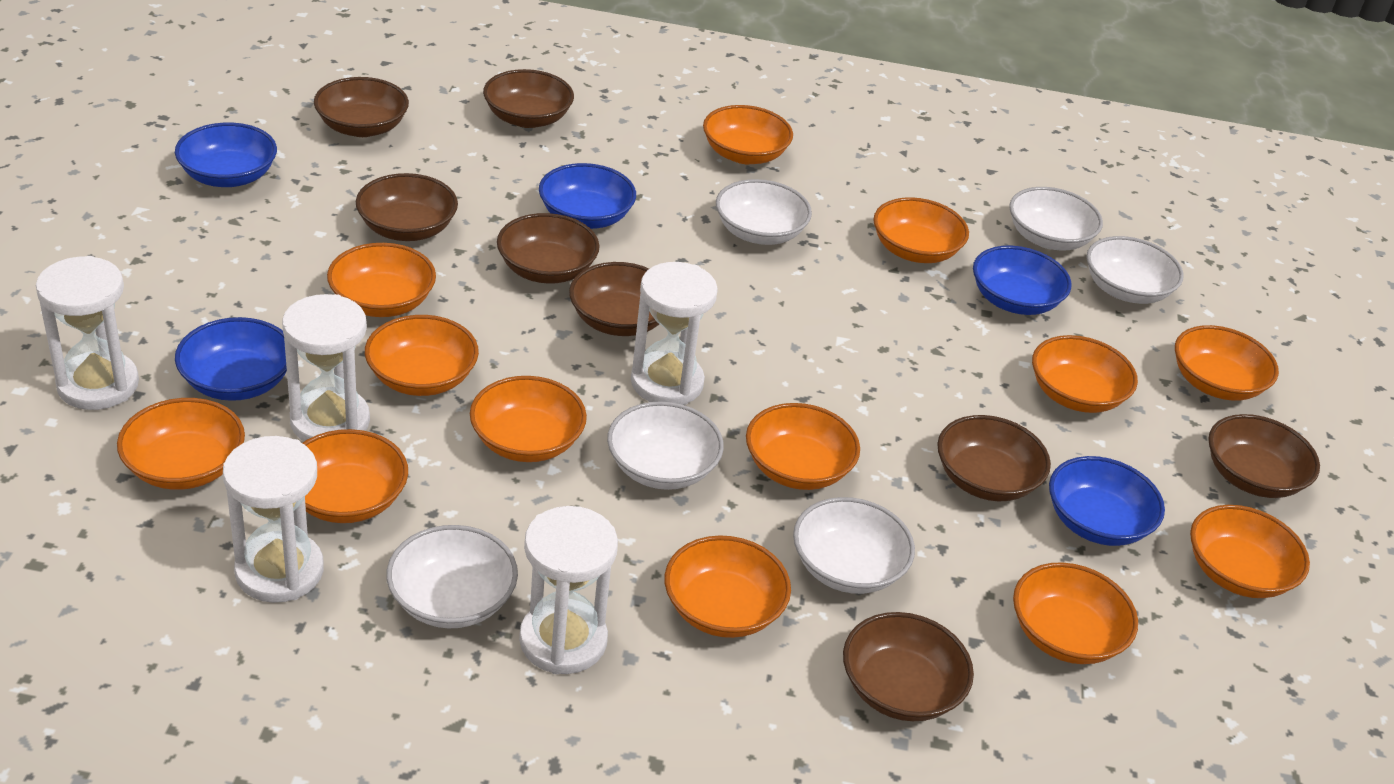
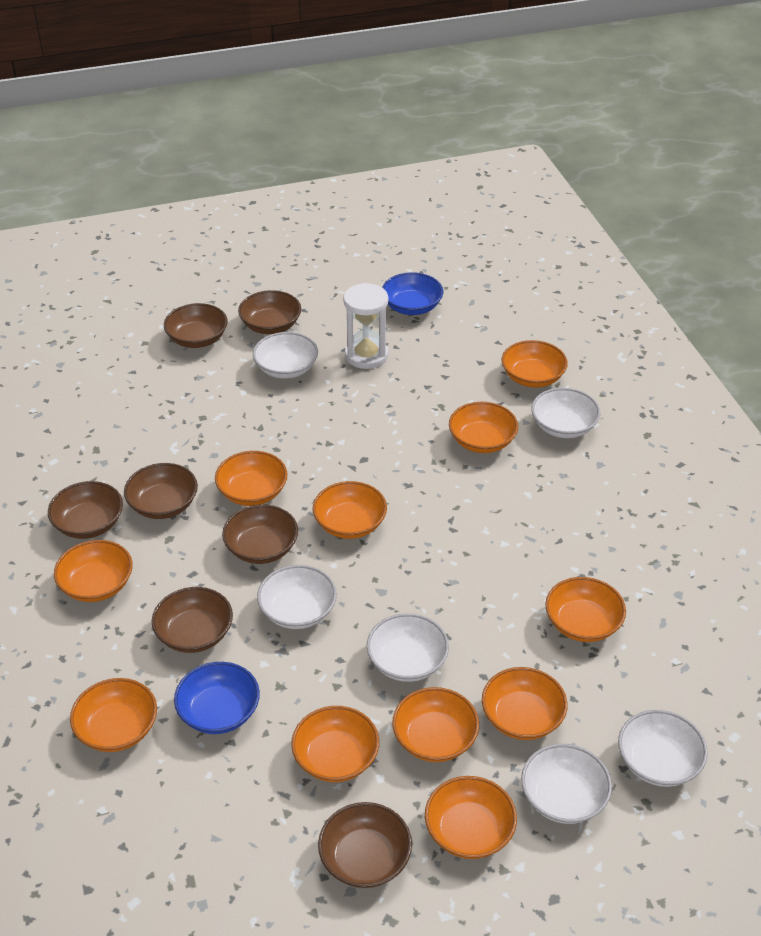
blue bowl: 5 -> 2
brown bowl: 8 -> 7
orange bowl: 13 -> 11
white hourglass: 5 -> 1

